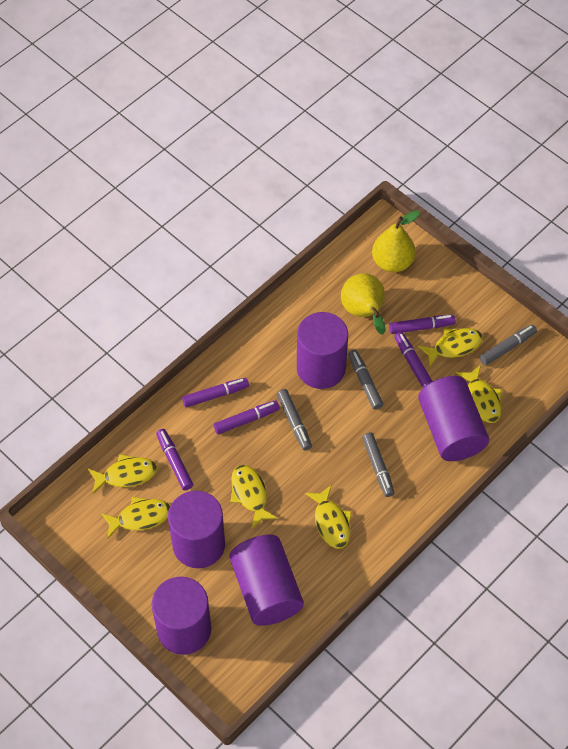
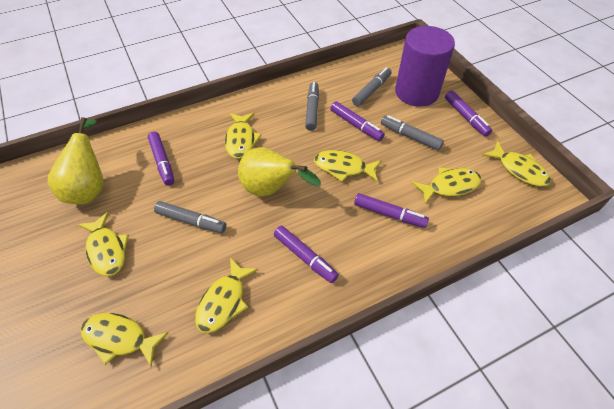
purple cylinder: 5 -> 1
yellow fish: 6 -> 7

